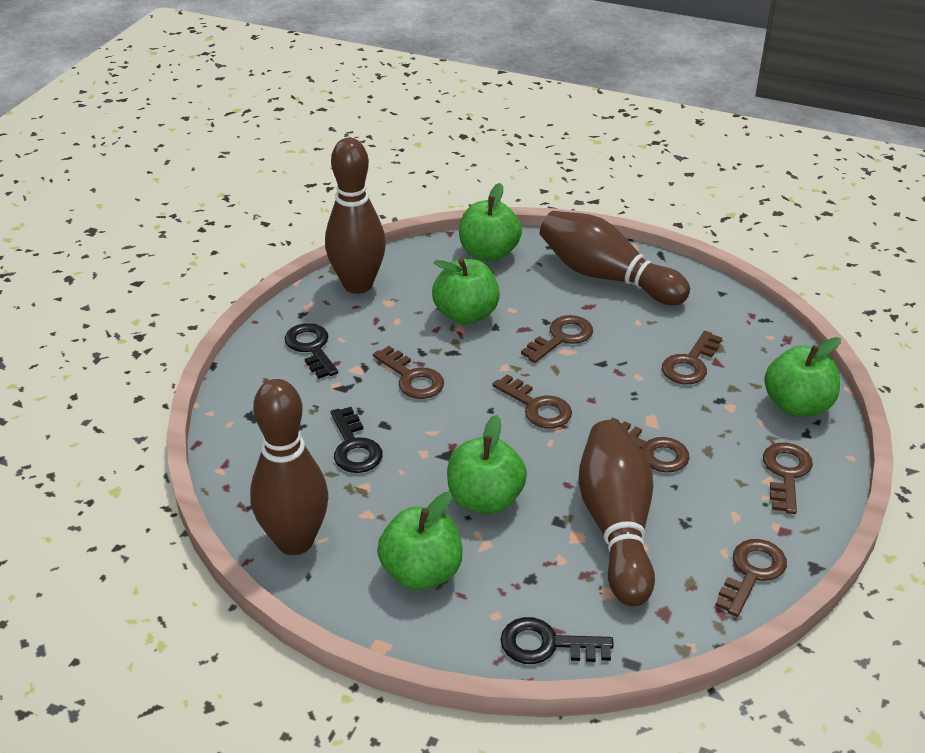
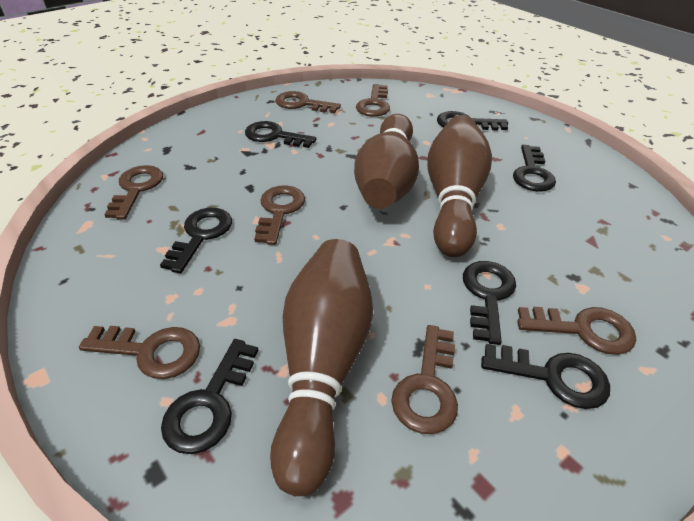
black key: 3 -> 7
brown bowling pin: 4 -> 3
green apple: 5 -> 0

